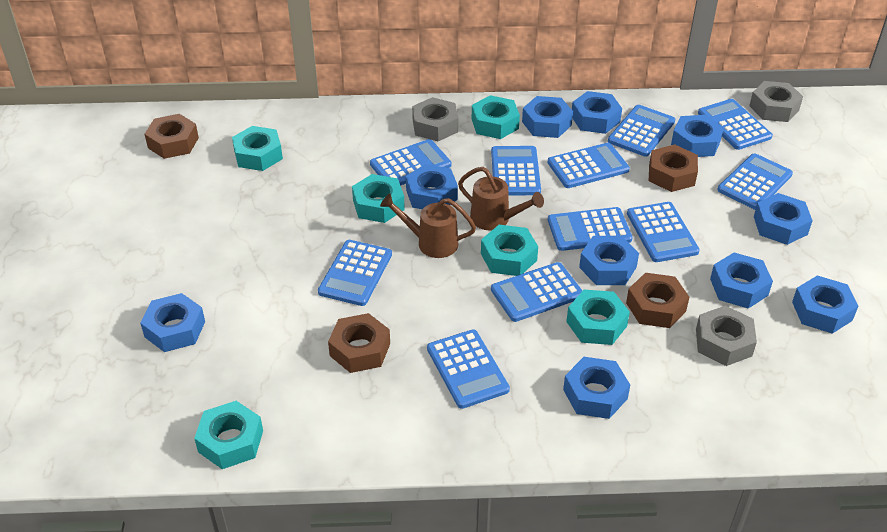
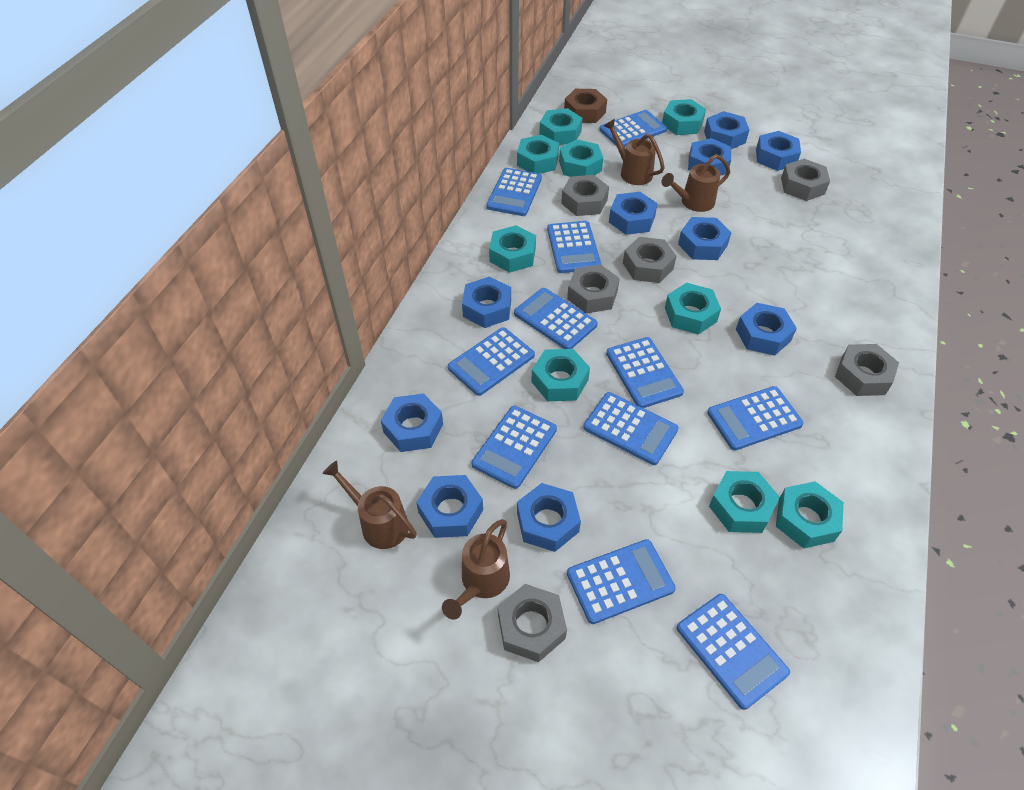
brown nut: 4 -> 1
brown watering can: 2 -> 4
grey nut: 3 -> 6
turquoise nut: 6 -> 9

